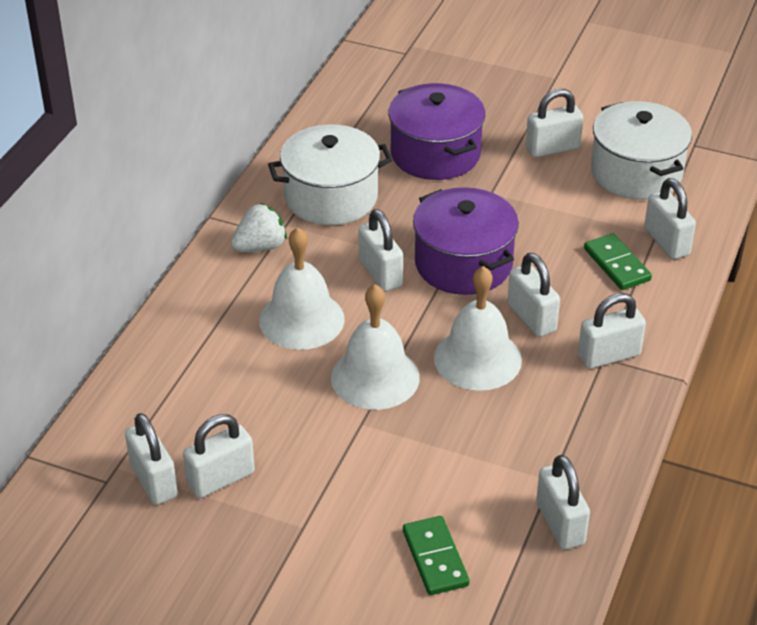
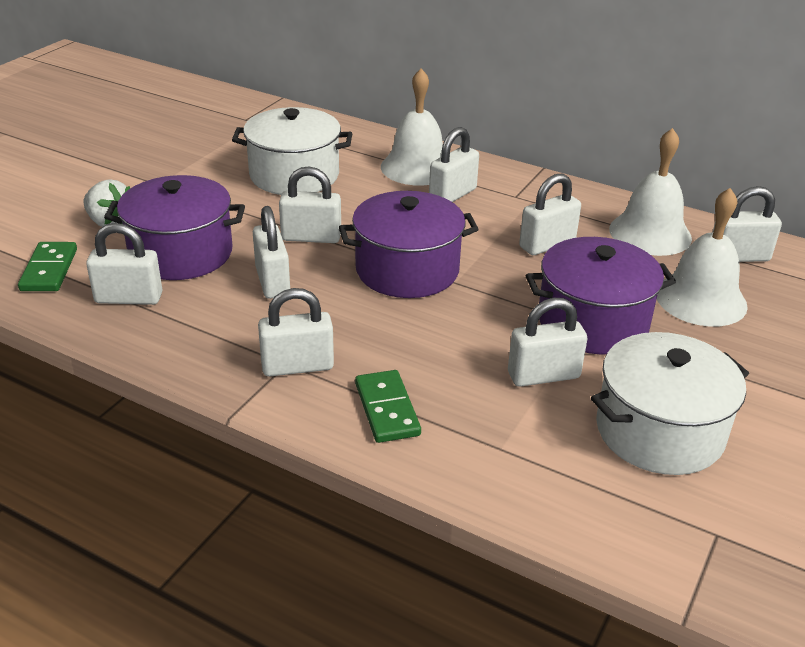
purple pot: 2 -> 3

